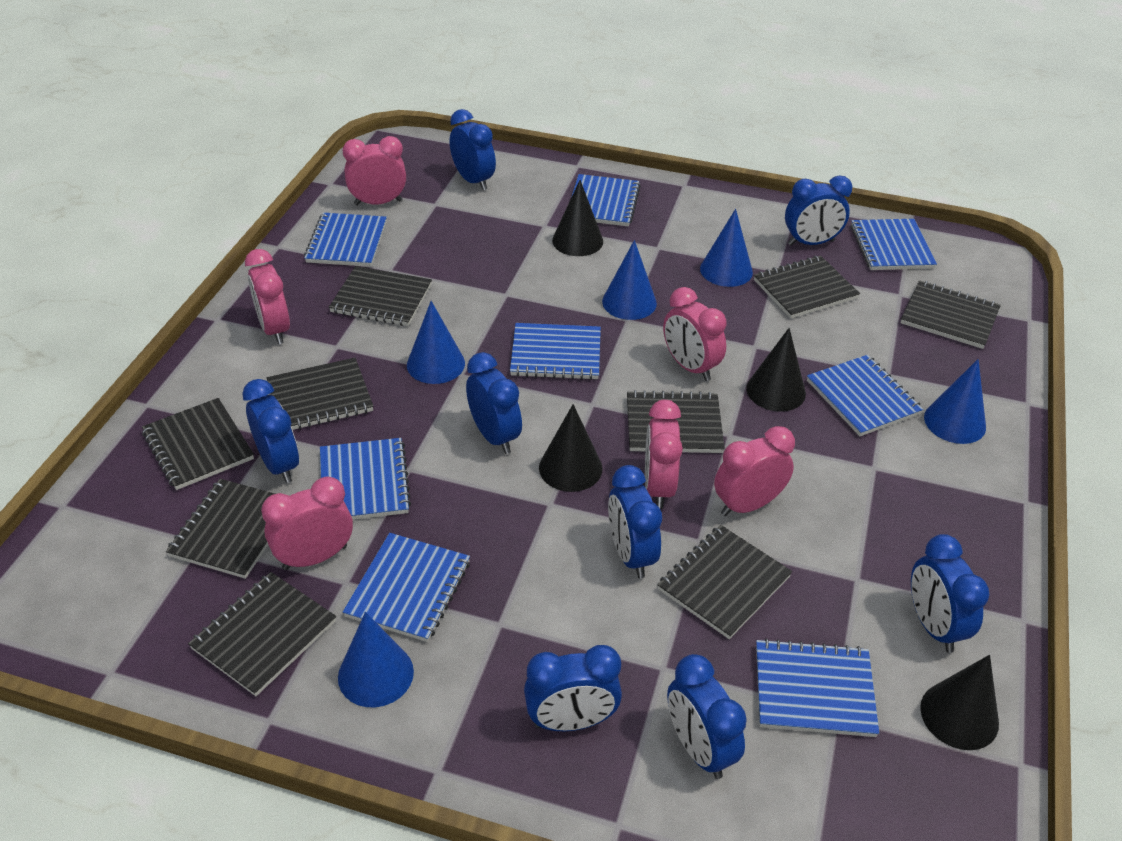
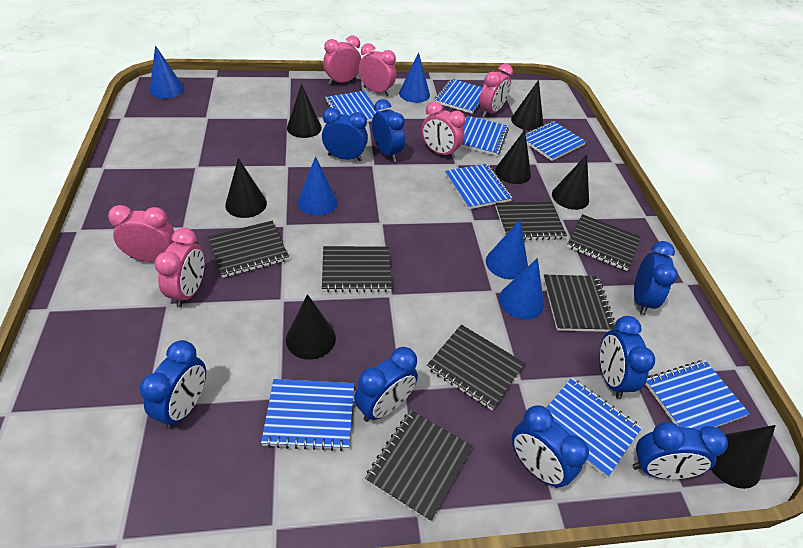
black cone: 4 -> 7
black notebook: 9 -> 7

